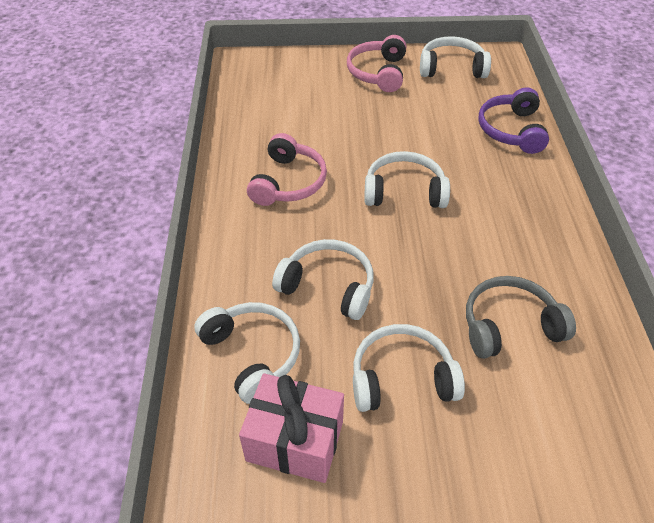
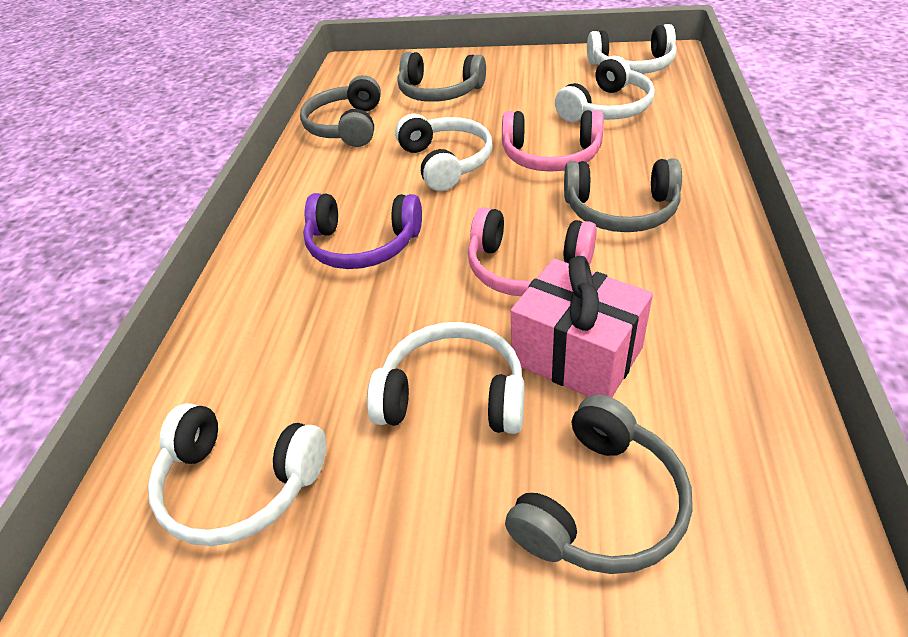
grey headphones: 1 -> 4

